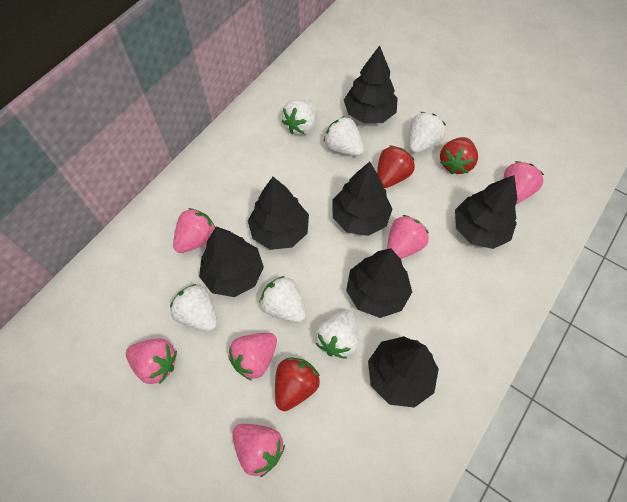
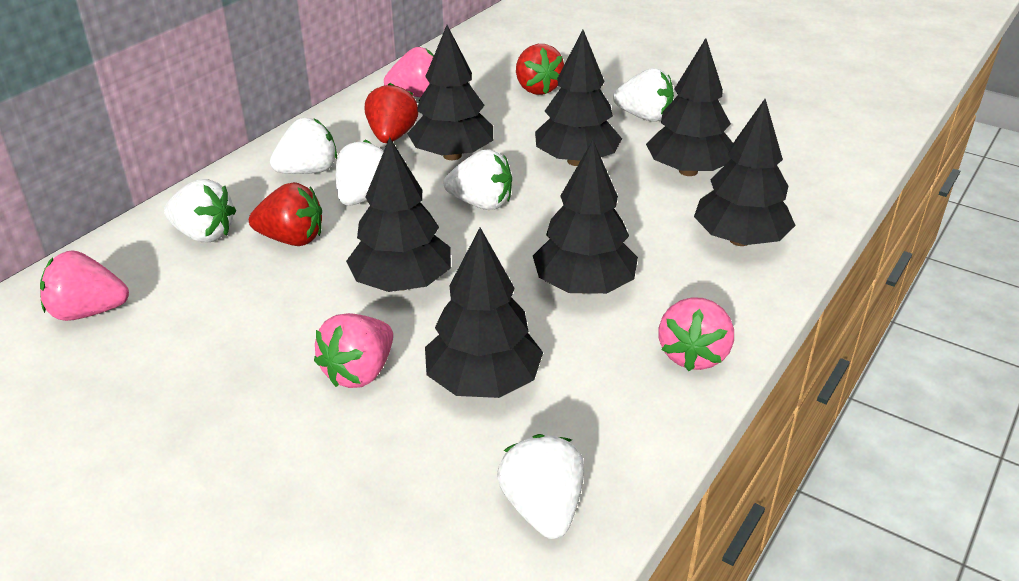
pink strawberry: 6 -> 4

